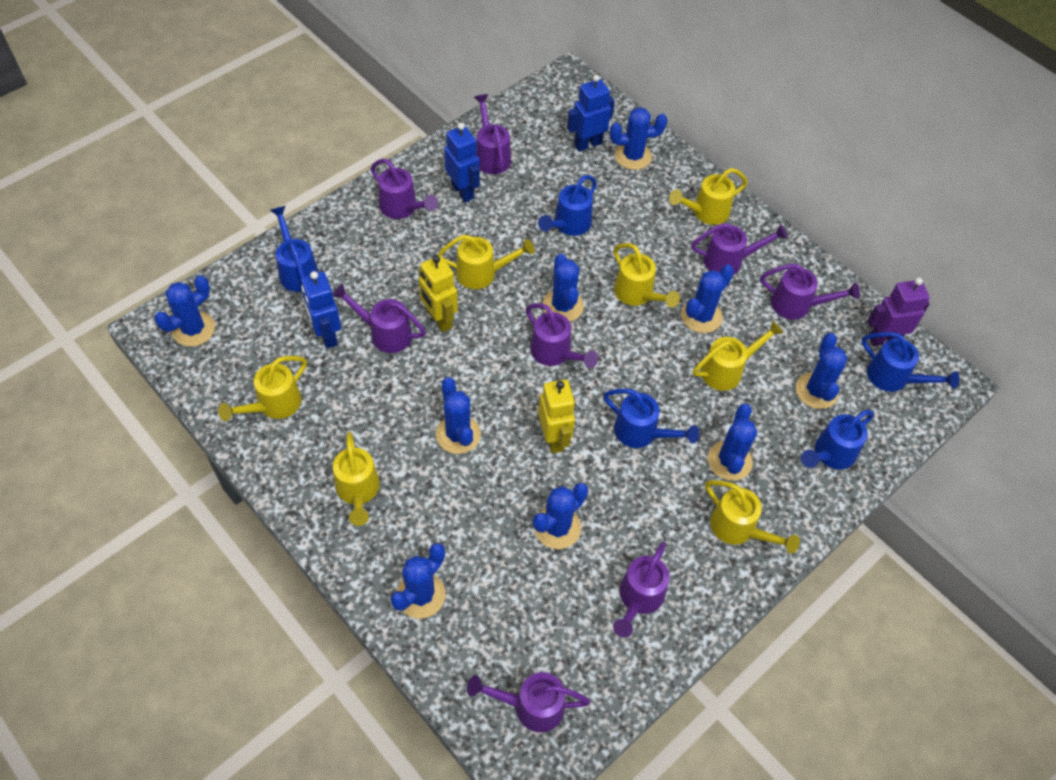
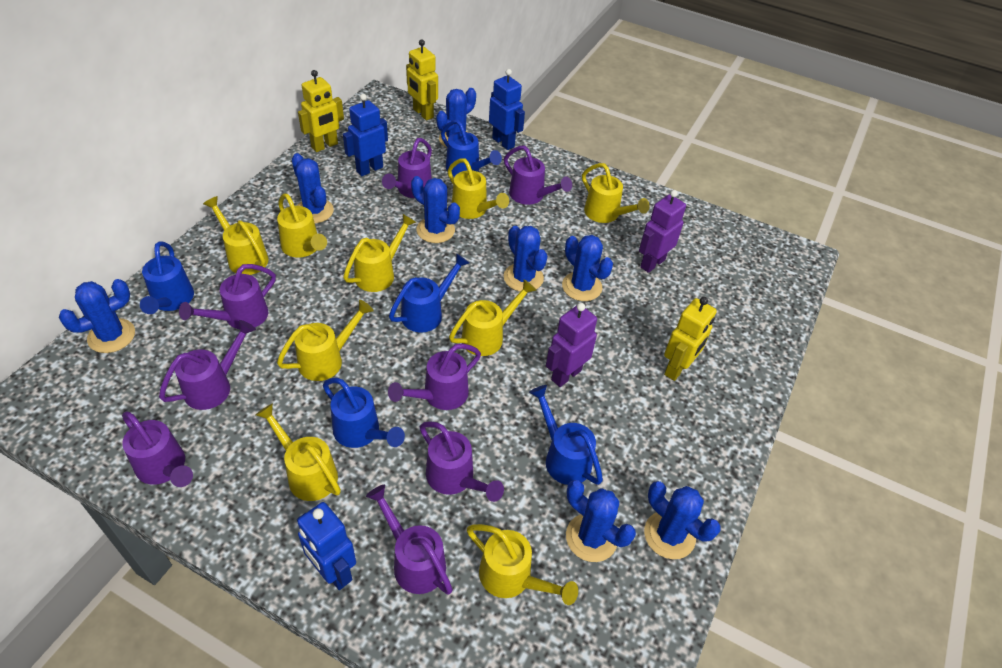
blue cactus: 9 -> 8
purple robot: 1 -> 2
yellow robot: 2 -> 3
yellow watering can: 7 -> 9

